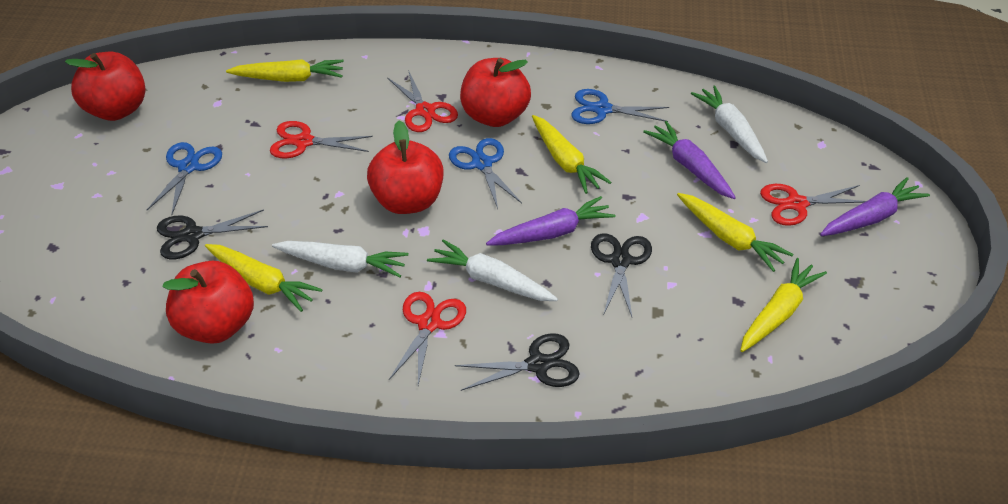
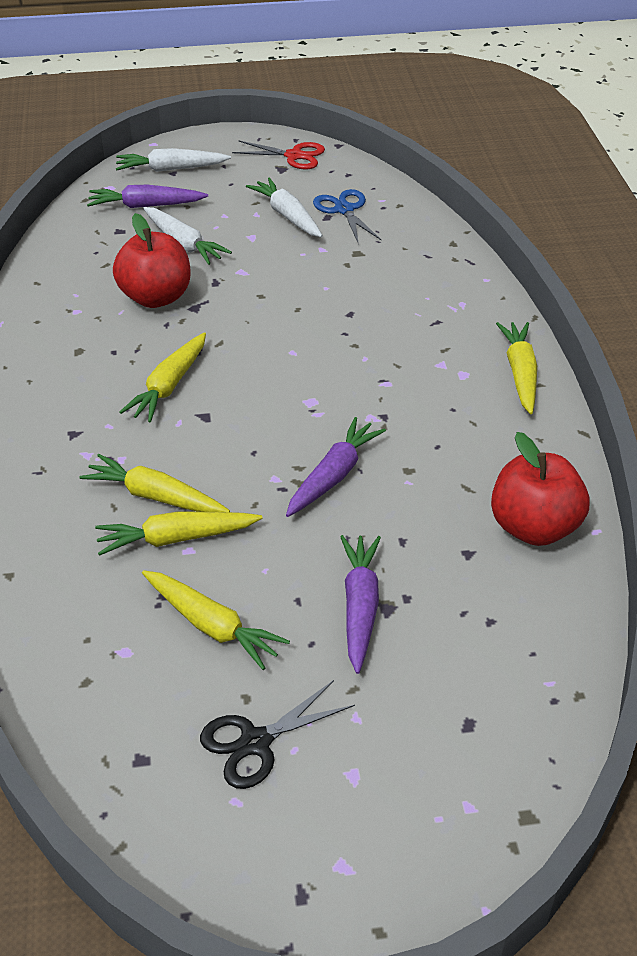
black scissors: 3 -> 1
blue scissors: 3 -> 1
red apple: 4 -> 2
red scissors: 4 -> 1

